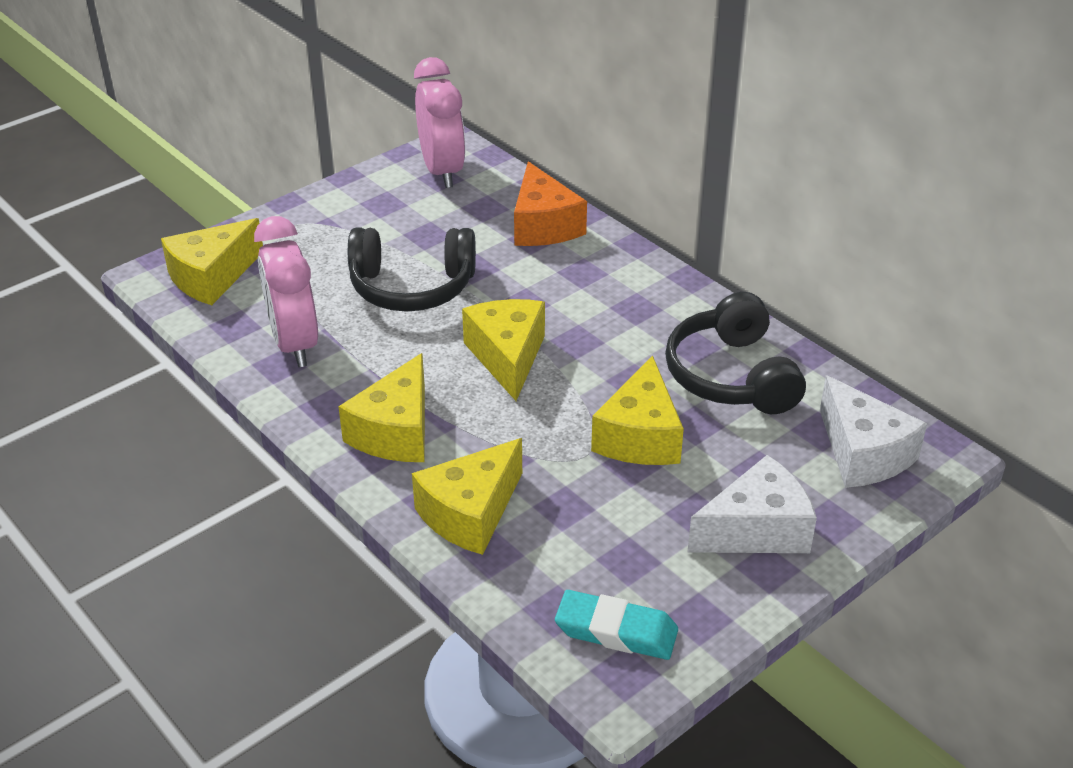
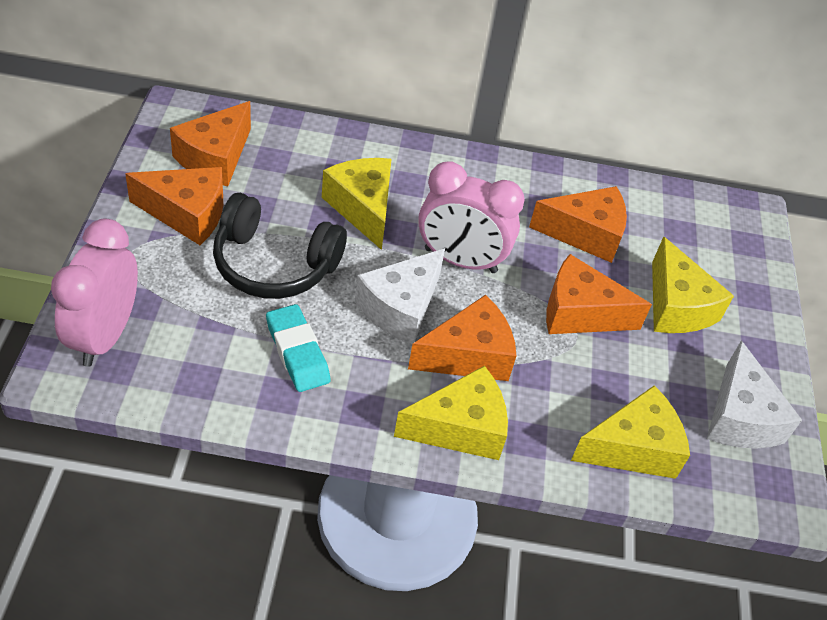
black headphones: 2 -> 1
orange cheese: 1 -> 5
yellow cheese: 5 -> 4

